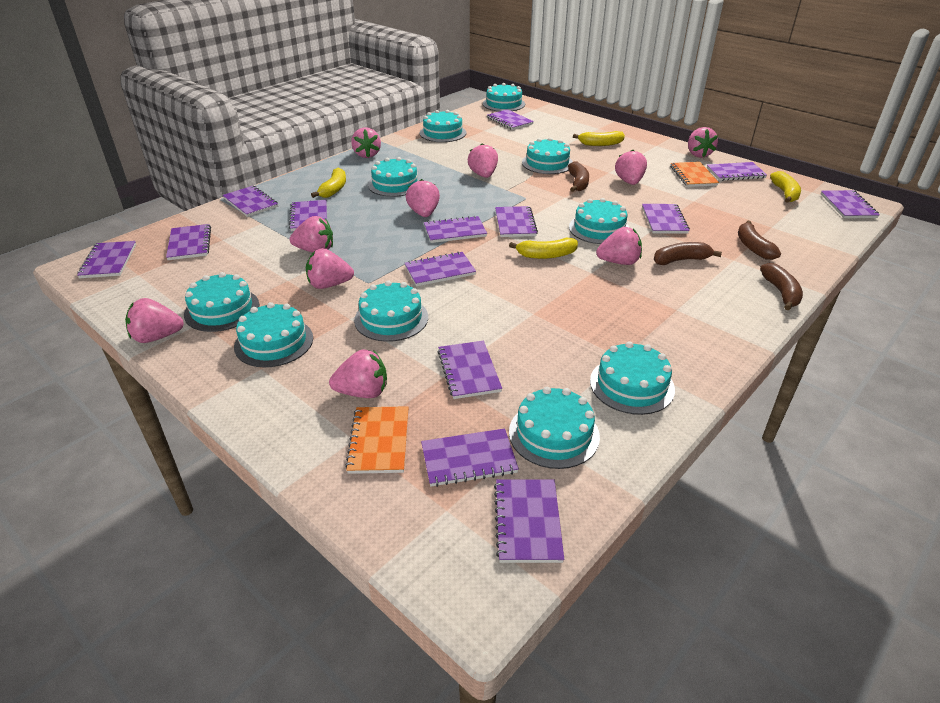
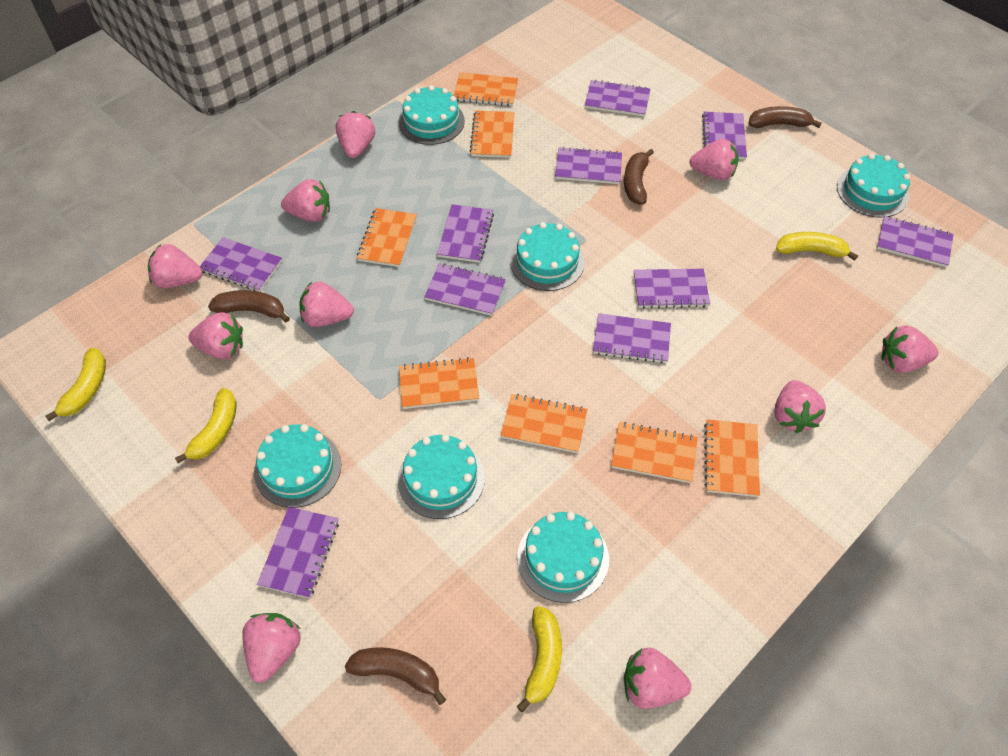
orange notebook: 2 -> 7
purple notebook: 14 -> 10
turquoise cake: 10 -> 6

